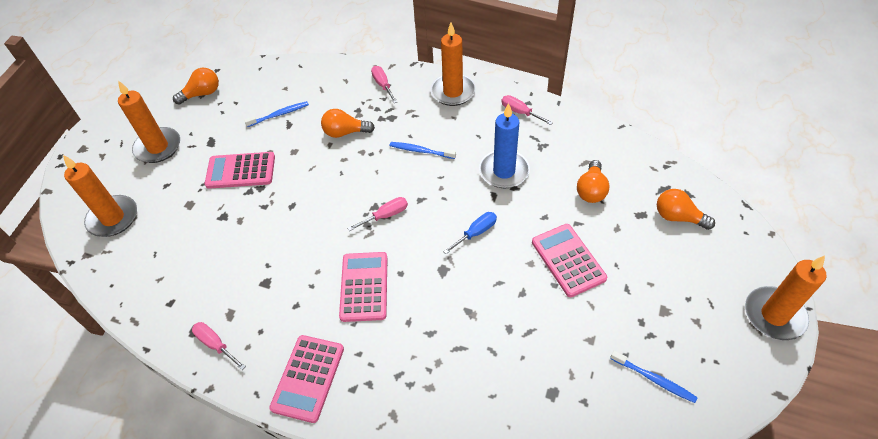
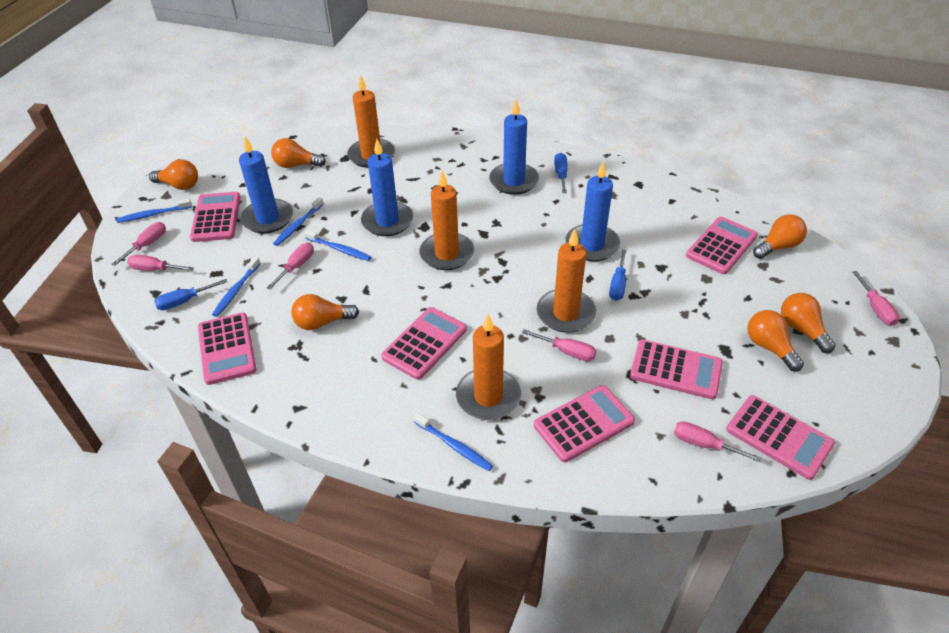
blue candle: 1 -> 4
blue screwdriver: 1 -> 3
blue toothbrush: 3 -> 5
orange light bulb: 4 -> 6
pink calculator: 4 -> 7
pink screwdriver: 4 -> 6

